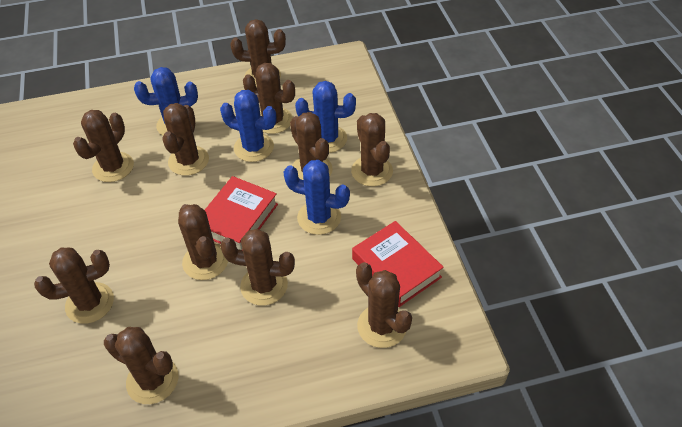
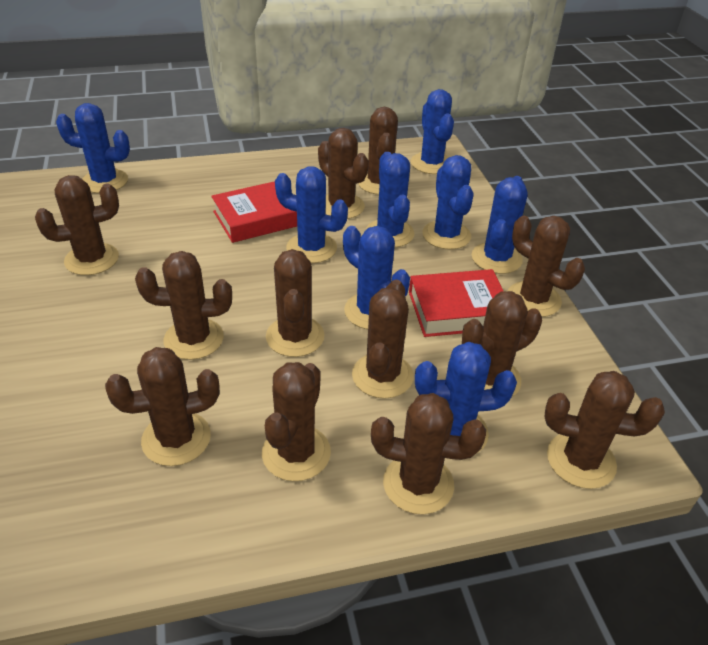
blue cactus: 4 -> 8
brown cactus: 11 -> 12

